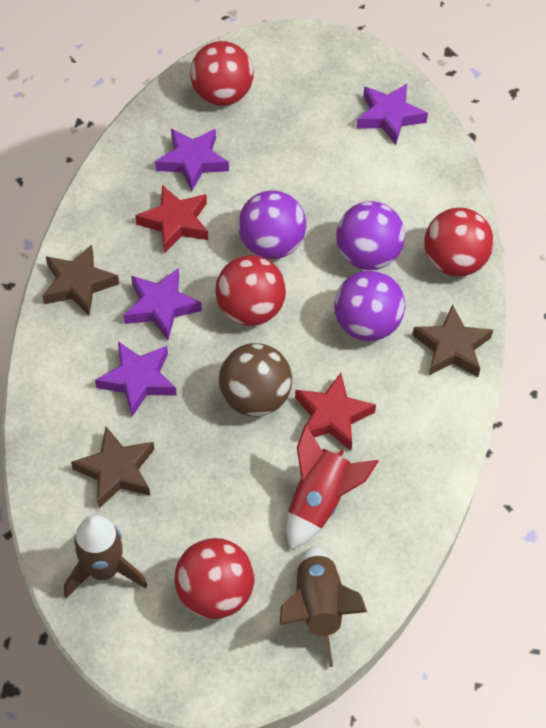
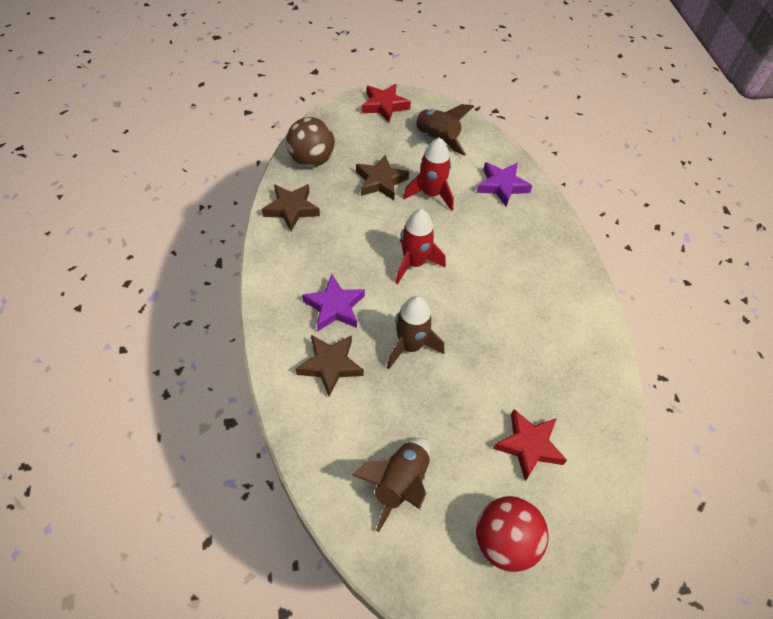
brown rocket: 2 -> 3
purple ball: 3 -> 0
purple star: 4 -> 2
red ball: 4 -> 1
red rocket: 1 -> 2

